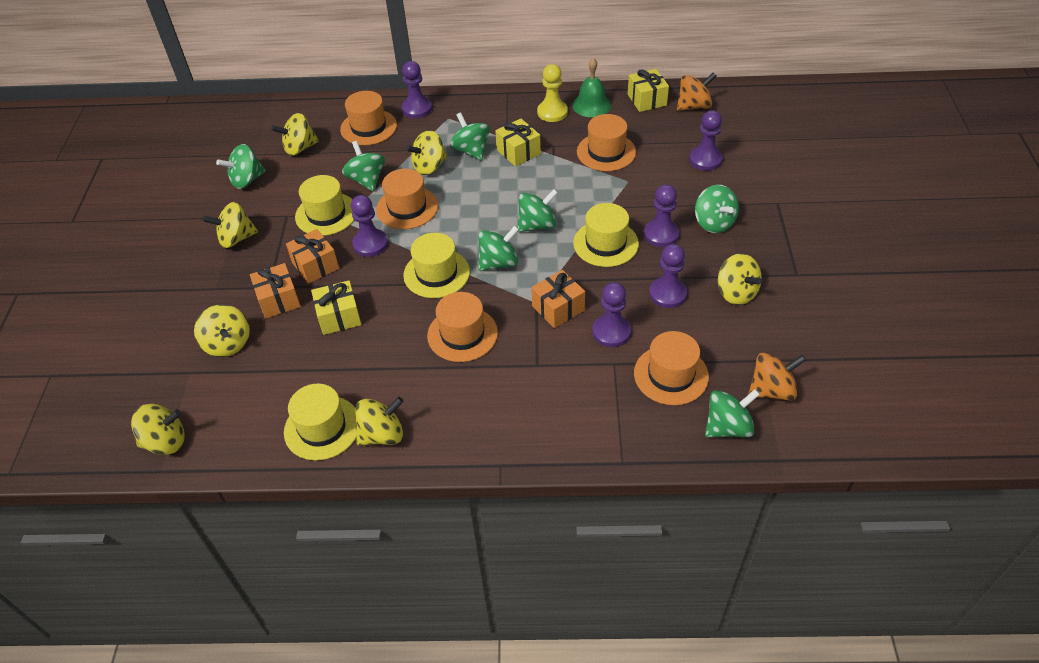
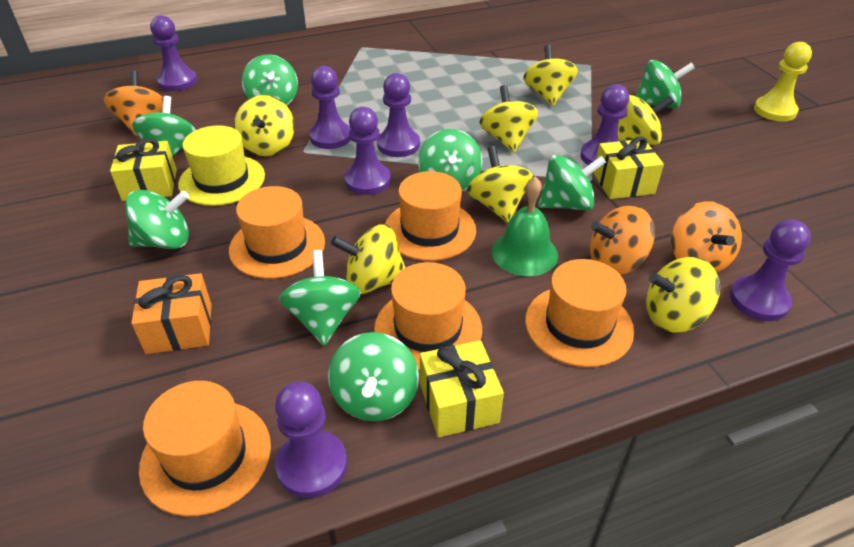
green spinning top: 7 -> 8
orange gift: 3 -> 1
orange spinning top: 2 -> 3
purple pawn: 6 -> 7
yellow hat: 4 -> 1

